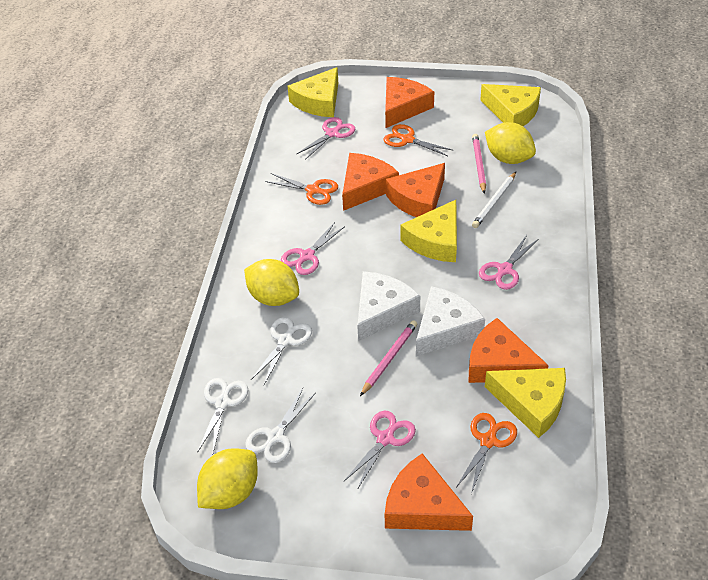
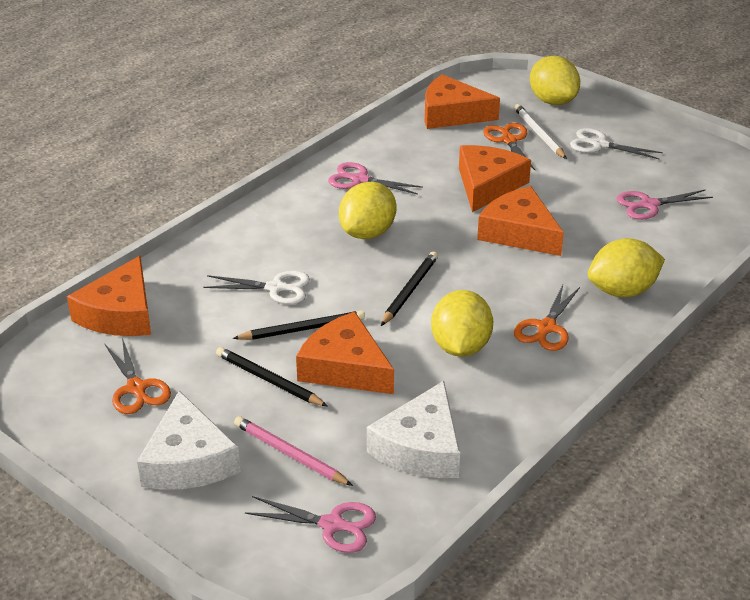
black pencil: 0 -> 3
pink pencil: 2 -> 1
pink scissors: 4 -> 3
white scissors: 3 -> 2
yellow cheese: 4 -> 0
yellow lemon: 3 -> 4

